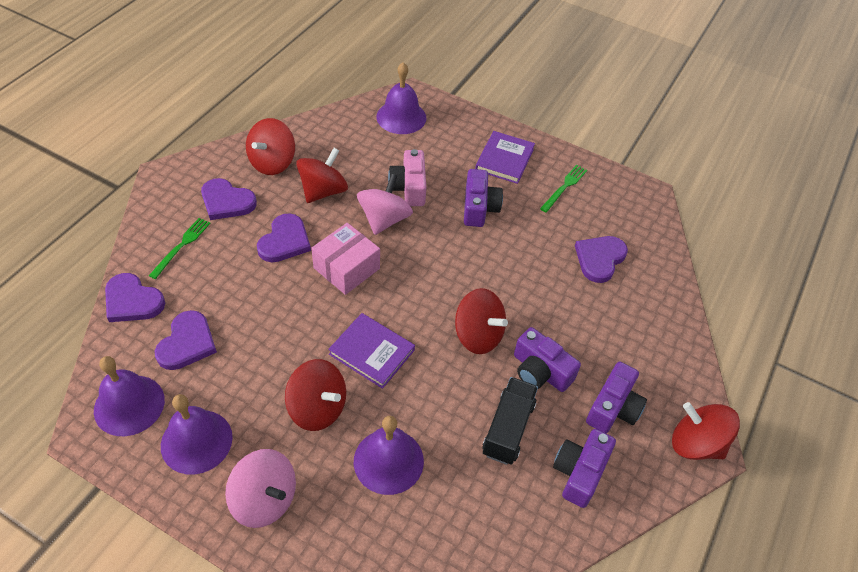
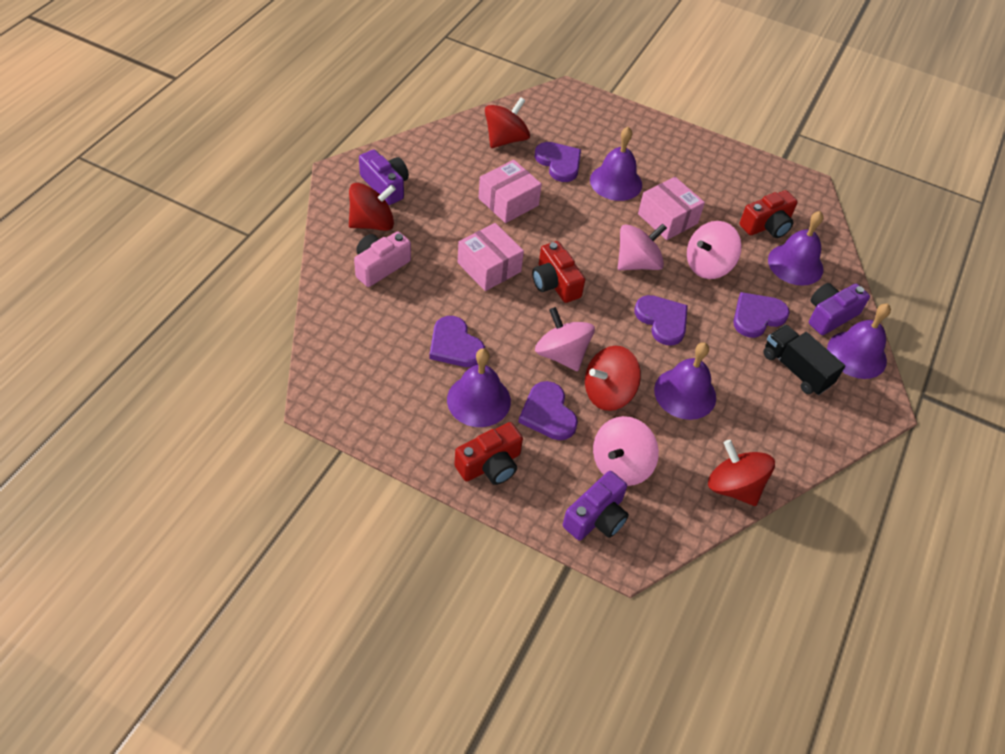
green fork: 2 -> 0
pink box: 1 -> 3
pink spinning top: 2 -> 4
purple bell: 4 -> 5
purple book: 2 -> 0
purple camera: 4 -> 3
red camera: 0 -> 3
red spinning top: 5 -> 4

